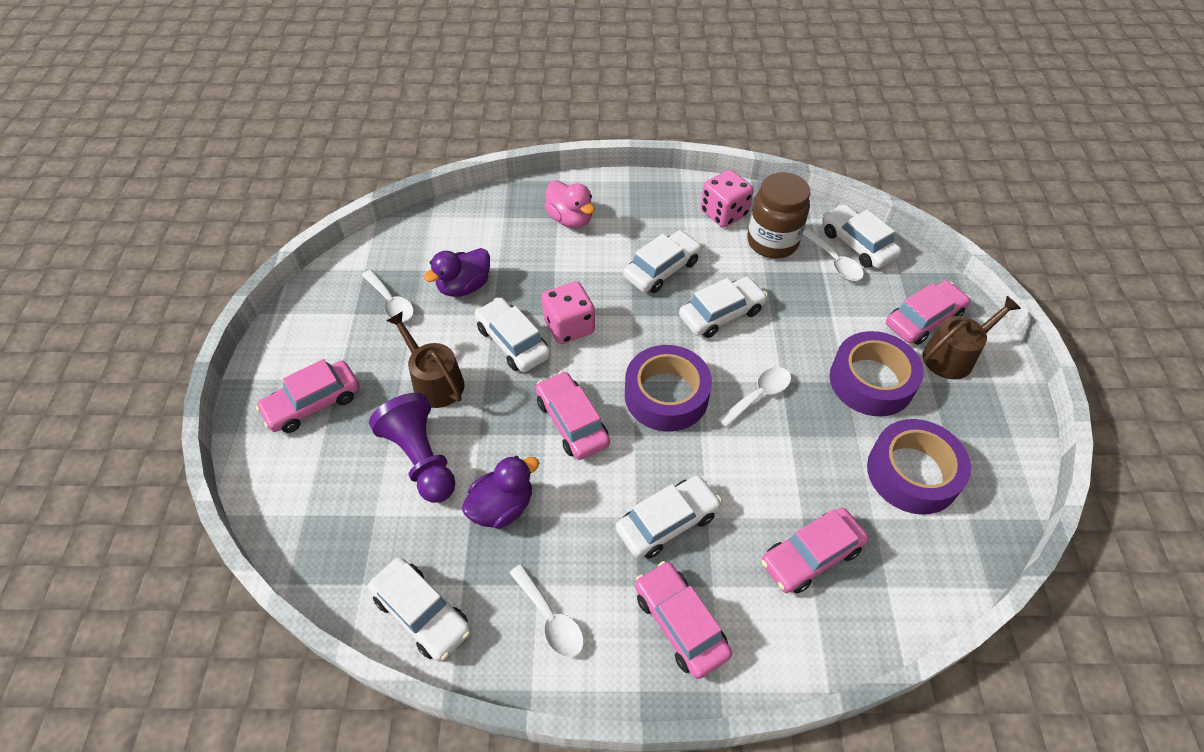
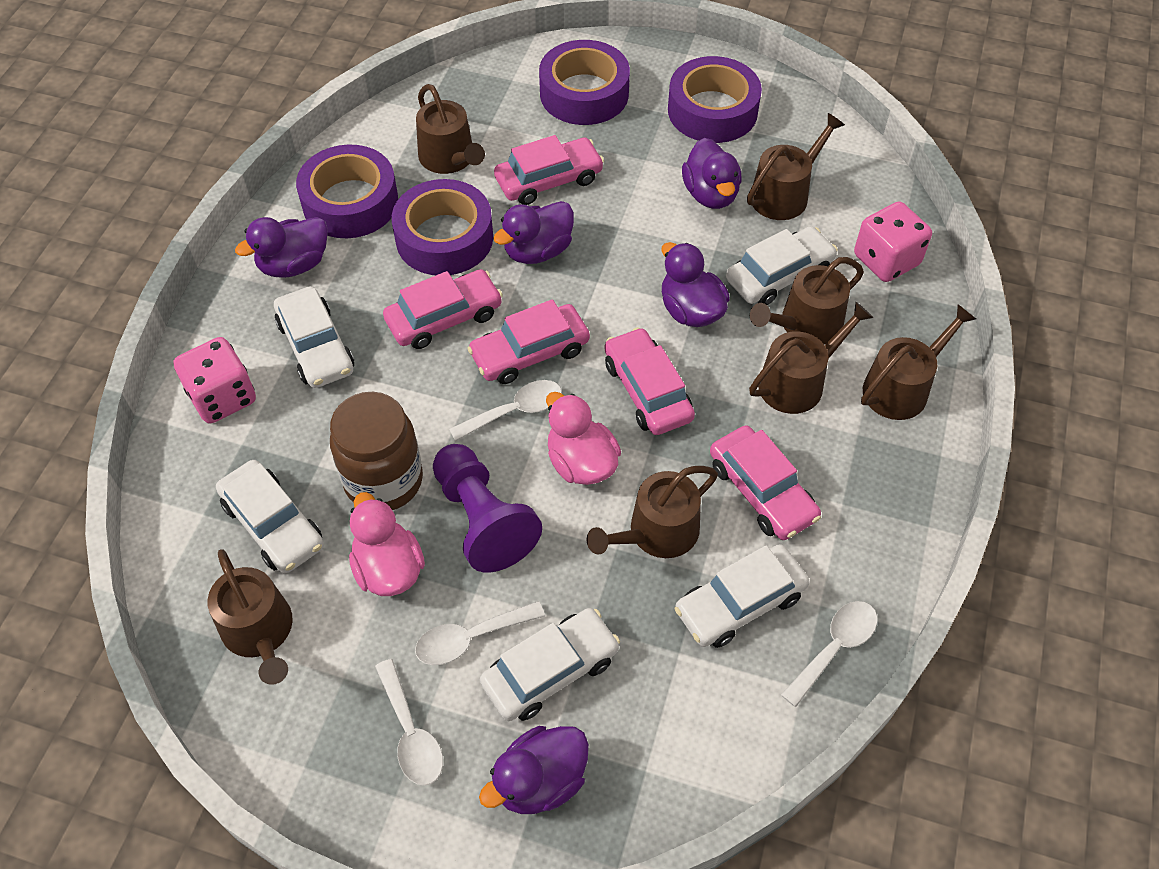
brown watering can: 2 -> 7
pink duck: 1 -> 2
purple duck: 2 -> 5
purple tape: 3 -> 4
white car: 6 -> 5

